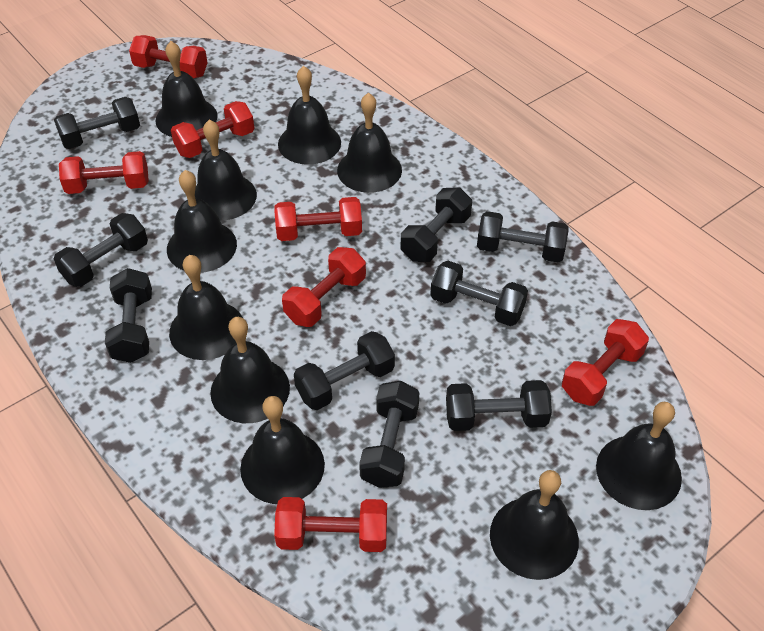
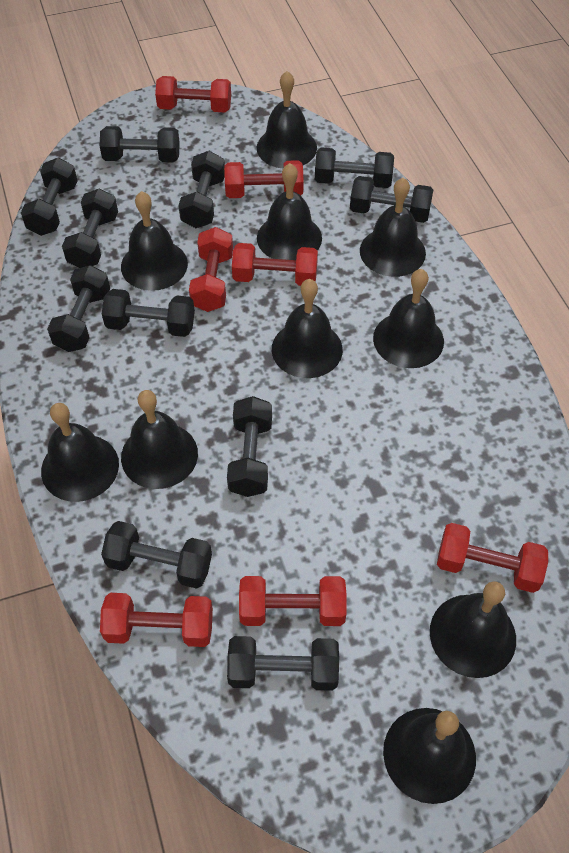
black dumbbell: 9 -> 11

